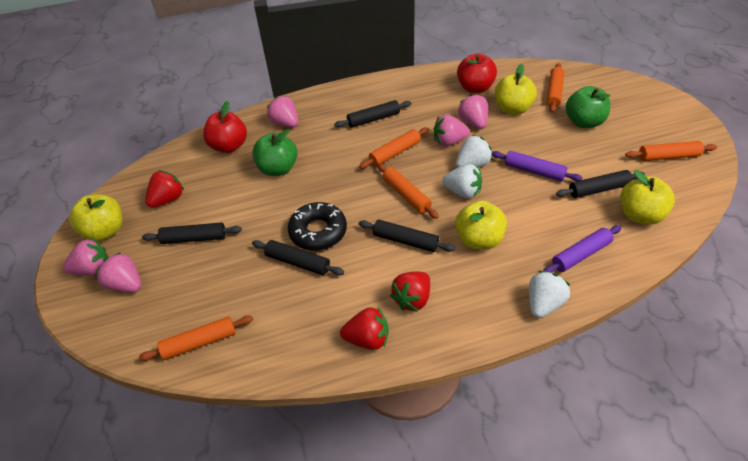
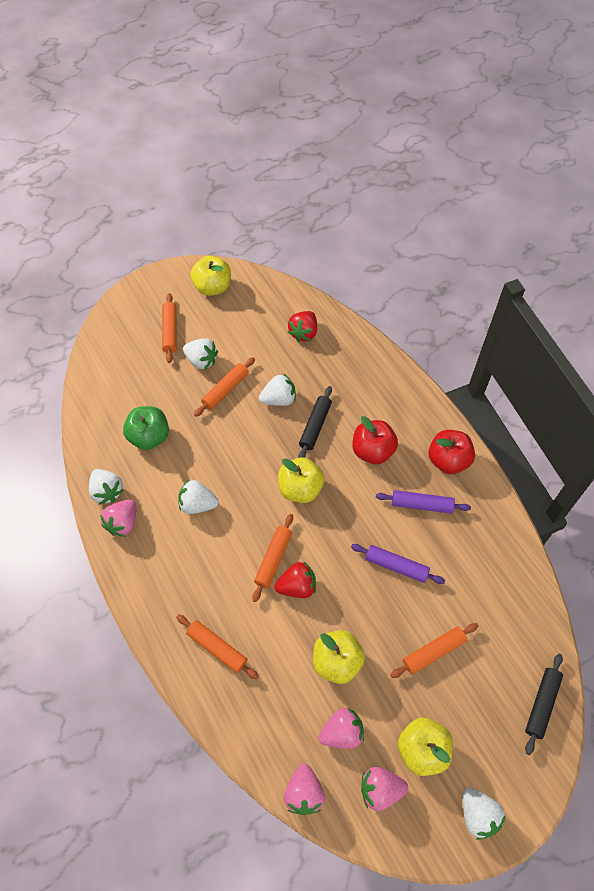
black donut: 1 -> 0
black rolling pin: 5 -> 2
green apple: 2 -> 1
pink strawberry: 5 -> 4
red strawberry: 3 -> 2
white strawberry: 3 -> 5

